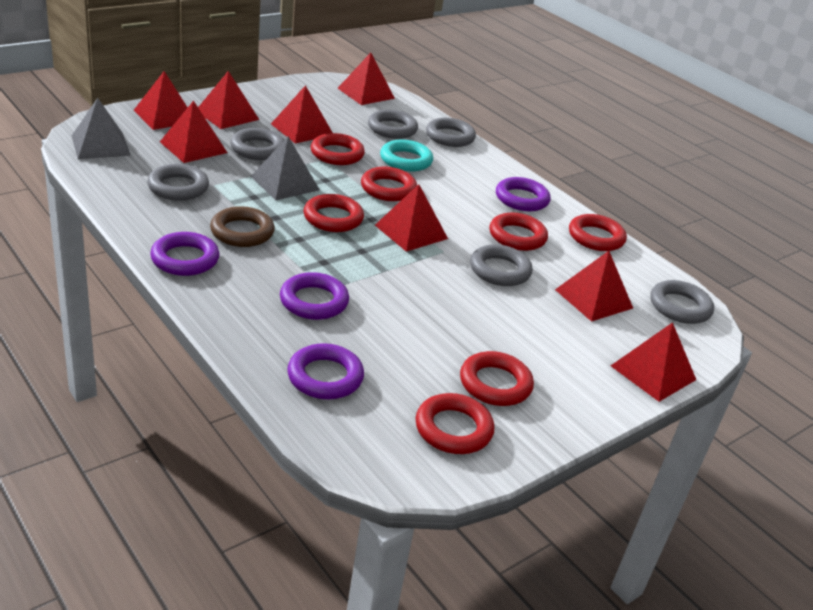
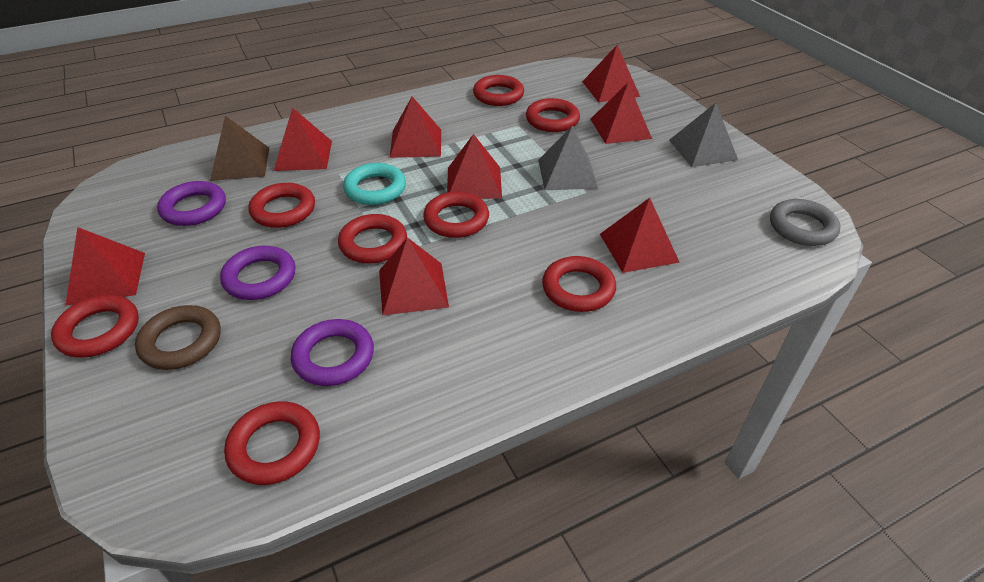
brown pyramid: 0 -> 1
grey ring: 6 -> 1
purple ring: 4 -> 3
red ring: 7 -> 8

